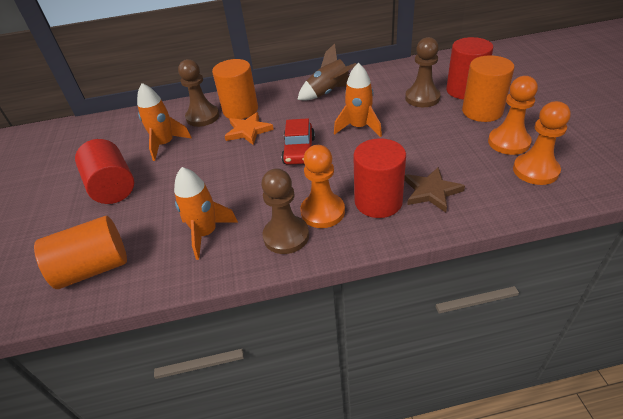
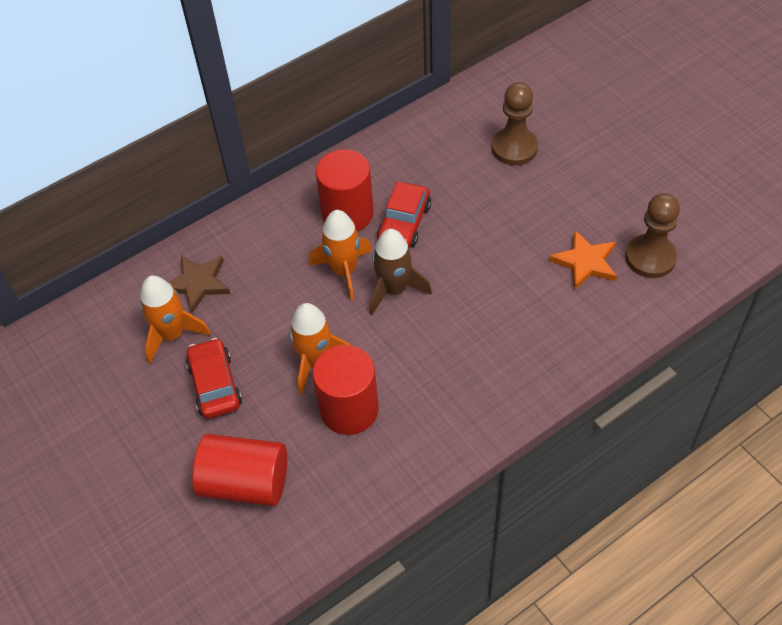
brown pawn: 3 -> 2
orange cylinder: 3 -> 0
orange pawn: 3 -> 0
red car: 1 -> 2

